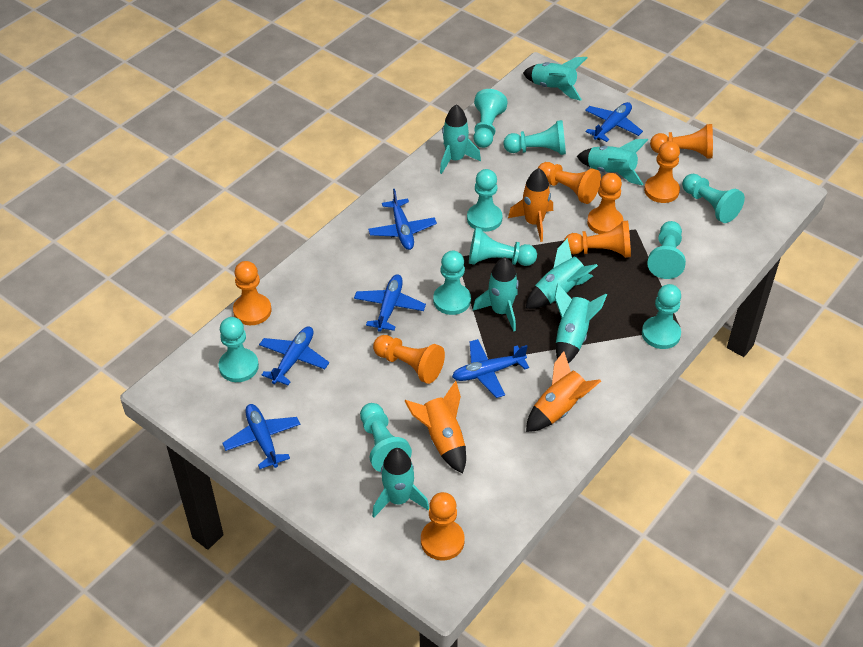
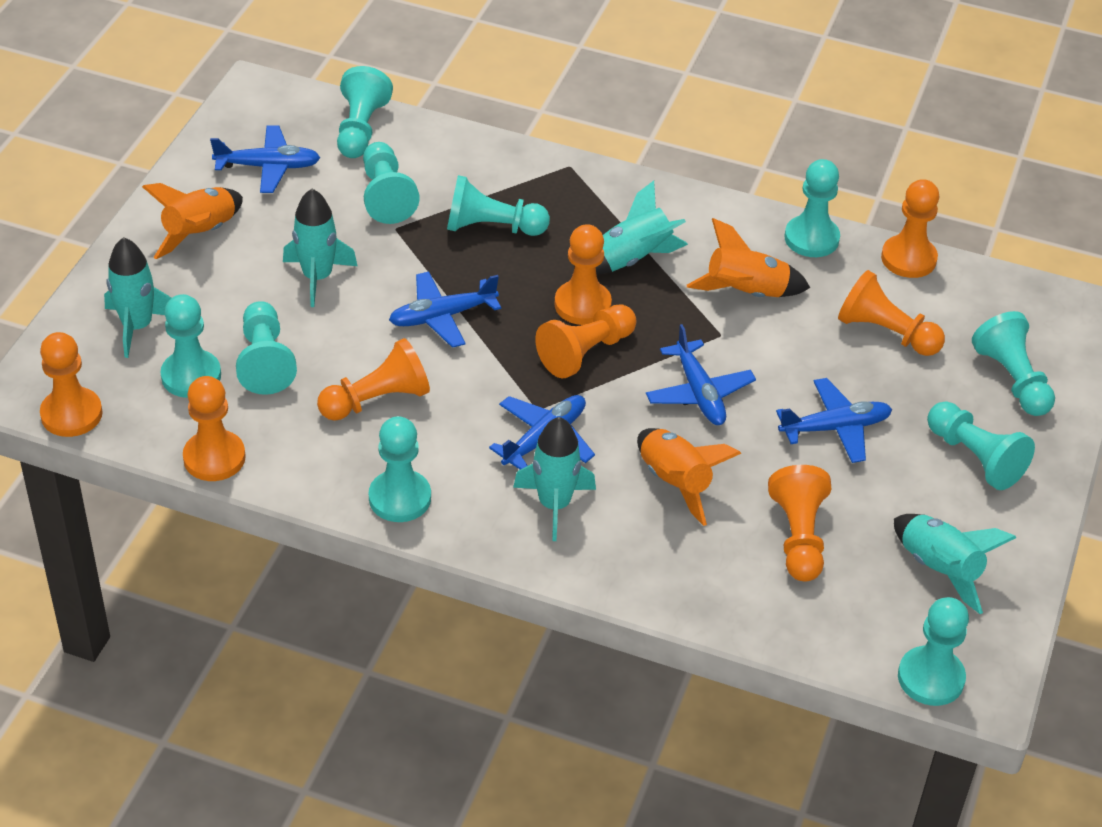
blue plane: 6 -> 5
turquoise rocket: 7 -> 5

